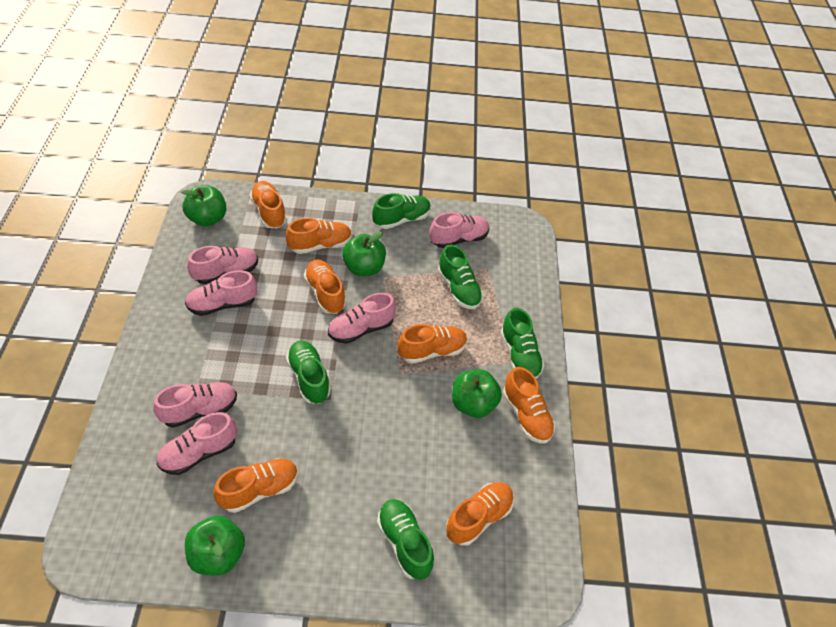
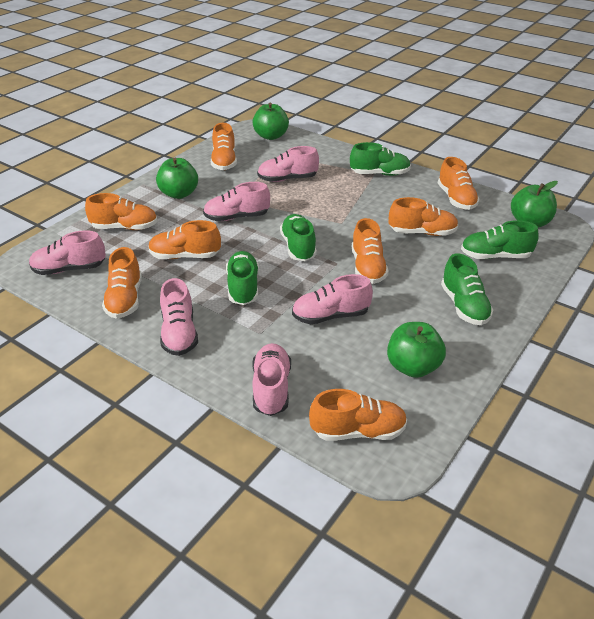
orange shoe: 7 -> 8

